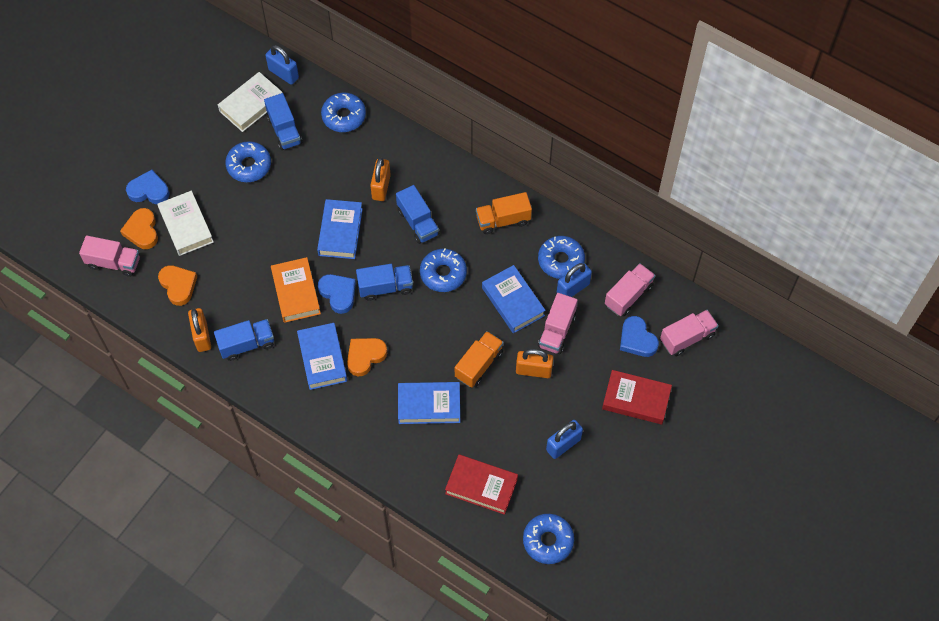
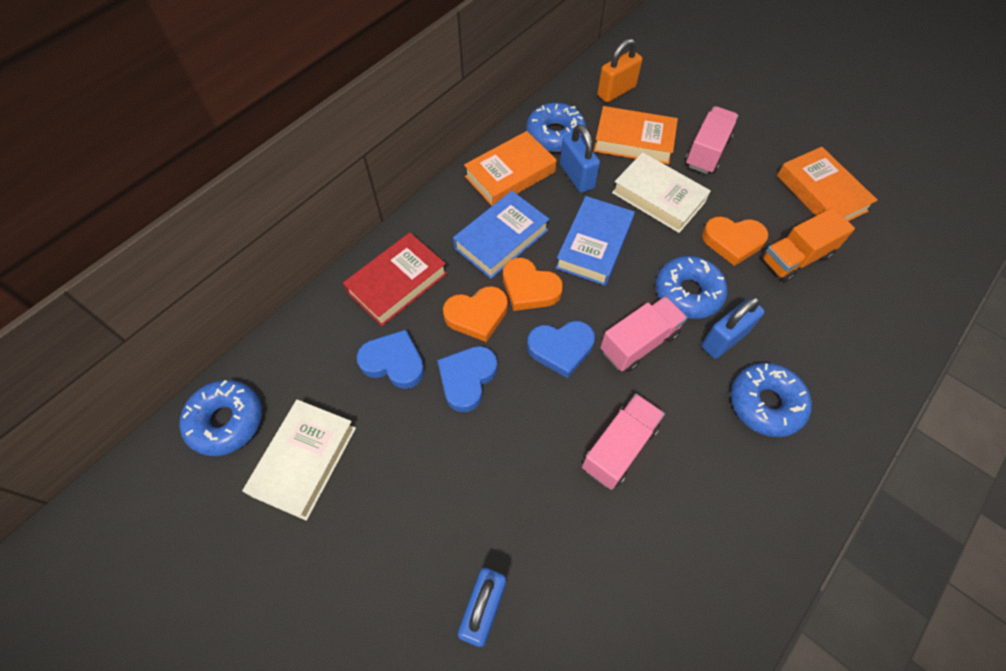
blue book: 4 -> 2
blue donut: 5 -> 4
blue truck: 4 -> 0
orange book: 1 -> 3
orange padlock: 3 -> 1
orange truck: 2 -> 1
pink truck: 4 -> 3
red book: 2 -> 1

